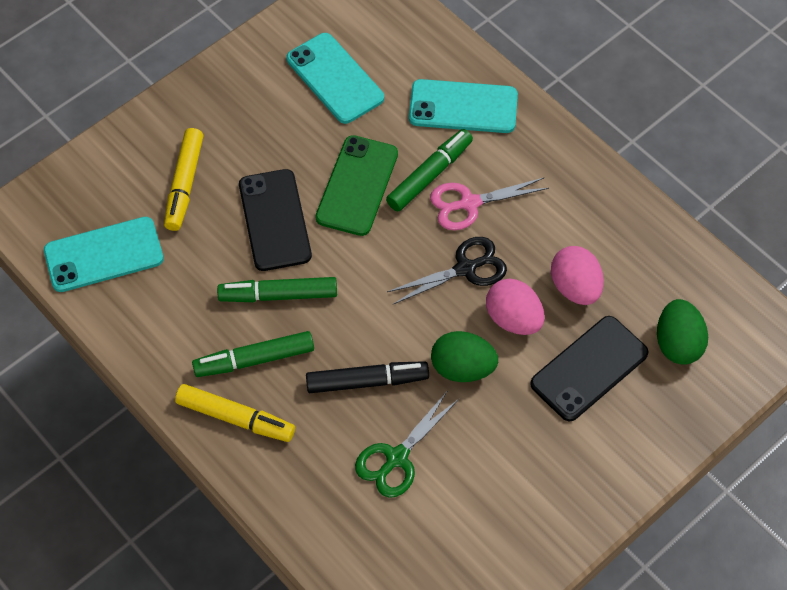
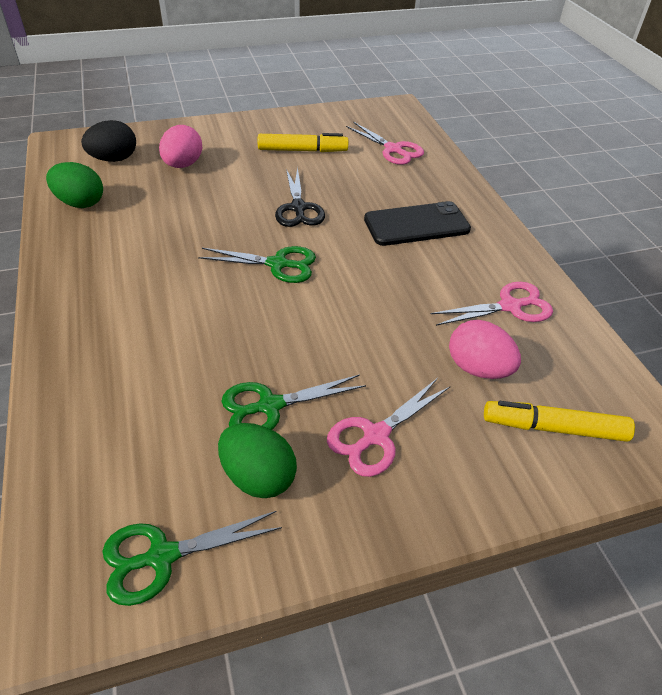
black egg: 0 -> 1
black marker: 1 -> 0
black phone: 2 -> 1
green marker: 3 -> 0
green phone: 1 -> 0
green scissors: 1 -> 3
pink scissors: 1 -> 3
turquoise phone: 3 -> 0

